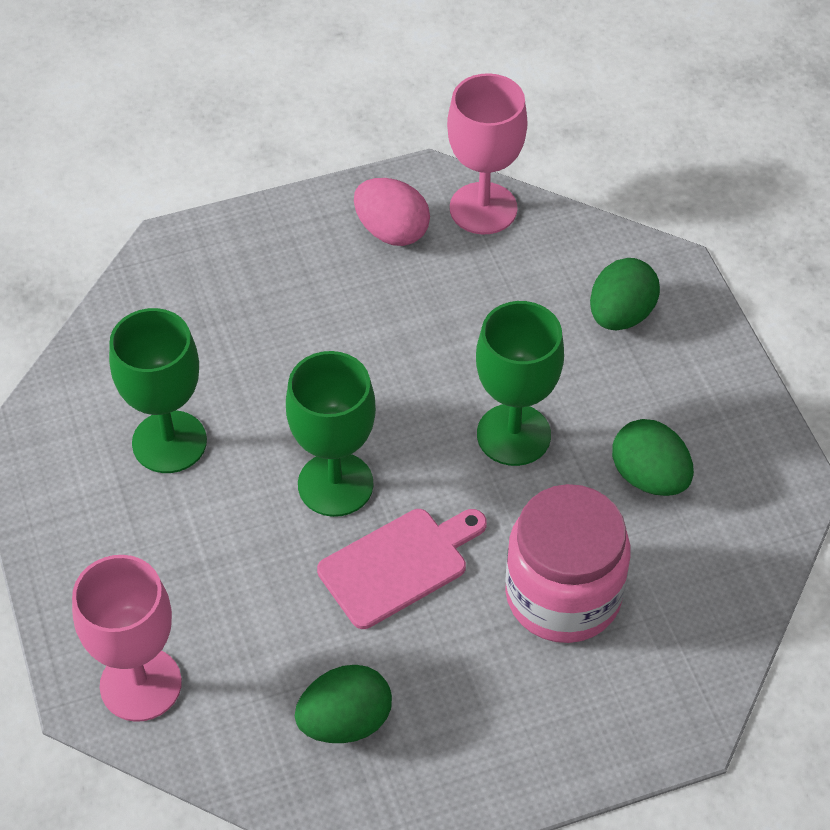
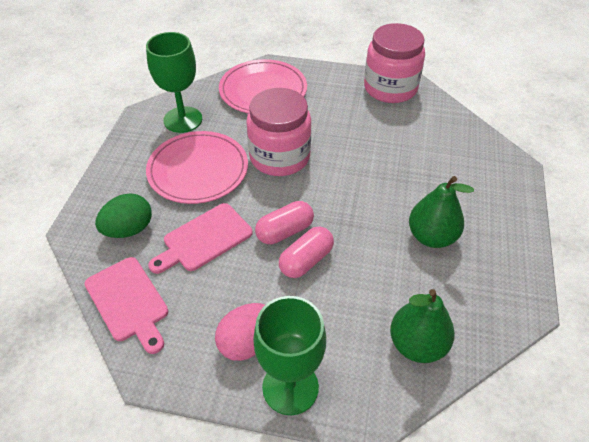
green egg: 3 -> 1
green goblet: 3 -> 2
green pear: 0 -> 2
pink capsule: 0 -> 2
pink cutting board: 1 -> 2
pink goblet: 2 -> 0
pink jar: 1 -> 2
pink plate: 0 -> 2

